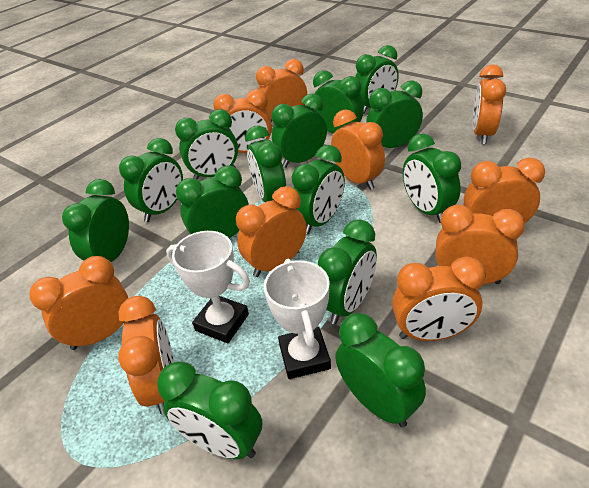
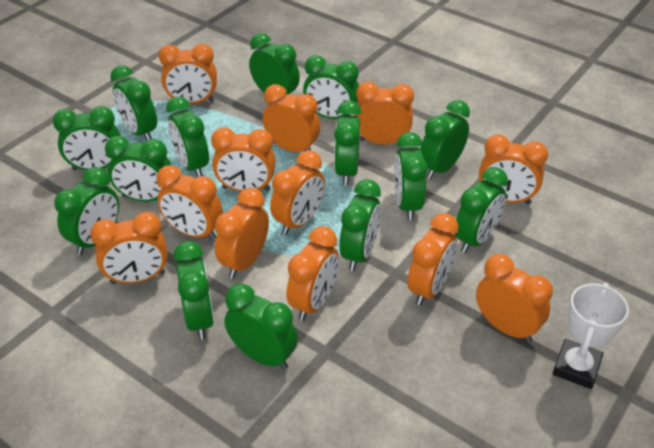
orange clock: 10 -> 12
white trophy: 2 -> 1

